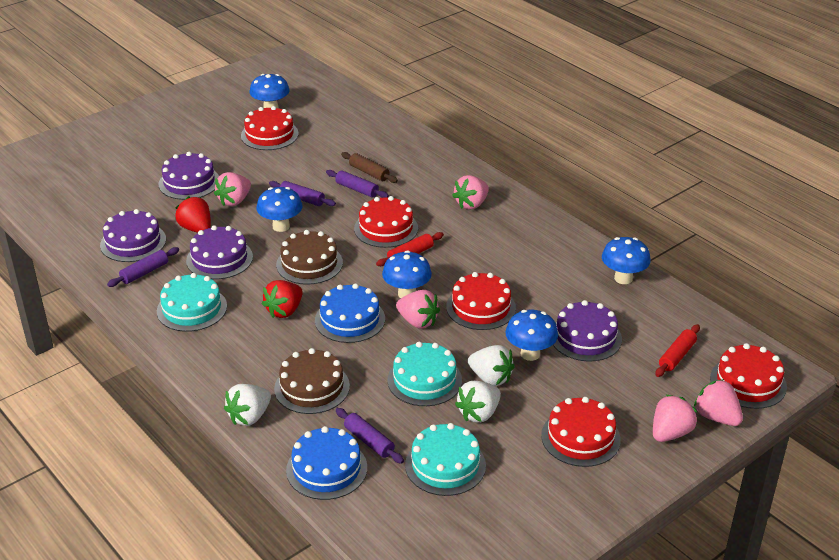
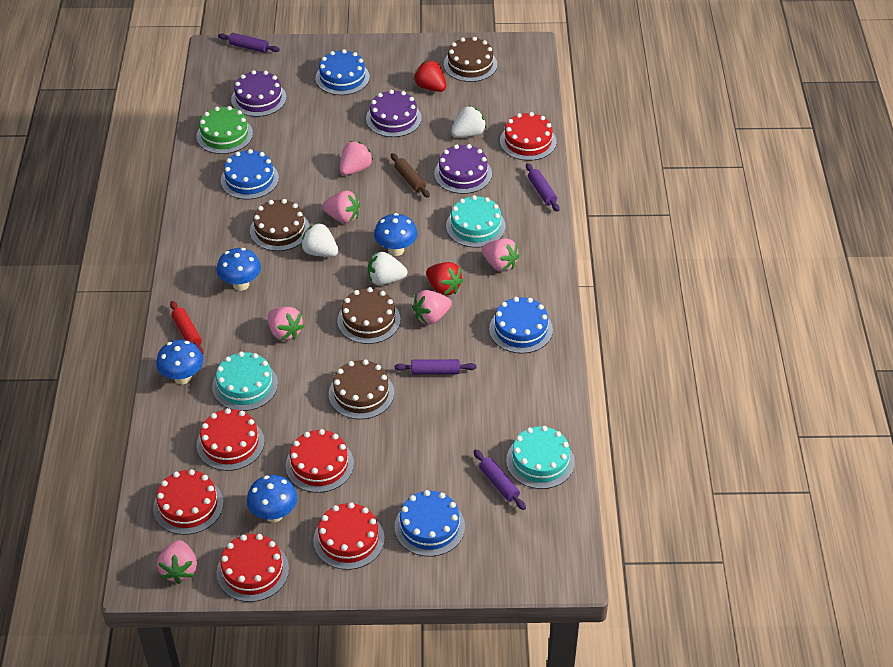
blue cake: 2 -> 4
blue mushroom: 5 -> 4
brown cake: 2 -> 4
green cake: 0 -> 1
pink strawberry: 5 -> 6
purple cake: 4 -> 3
red cake: 5 -> 6
red rolling pin: 2 -> 1

